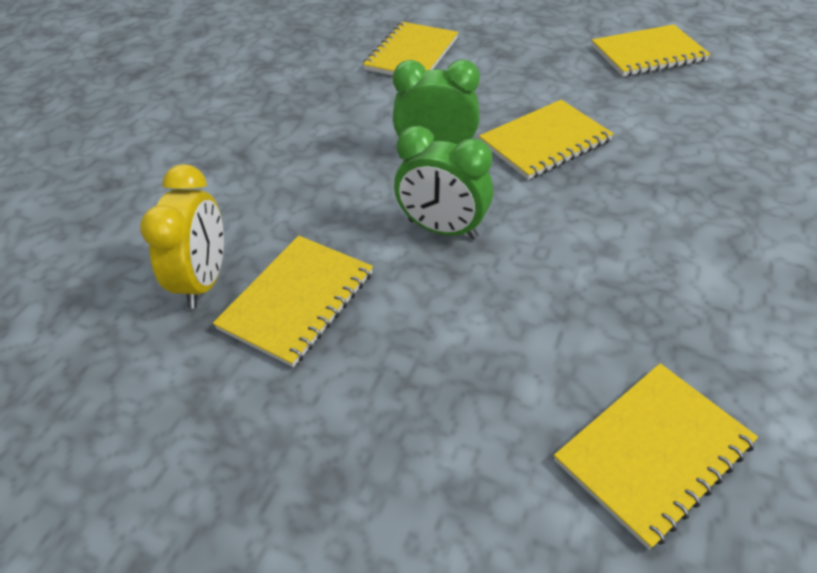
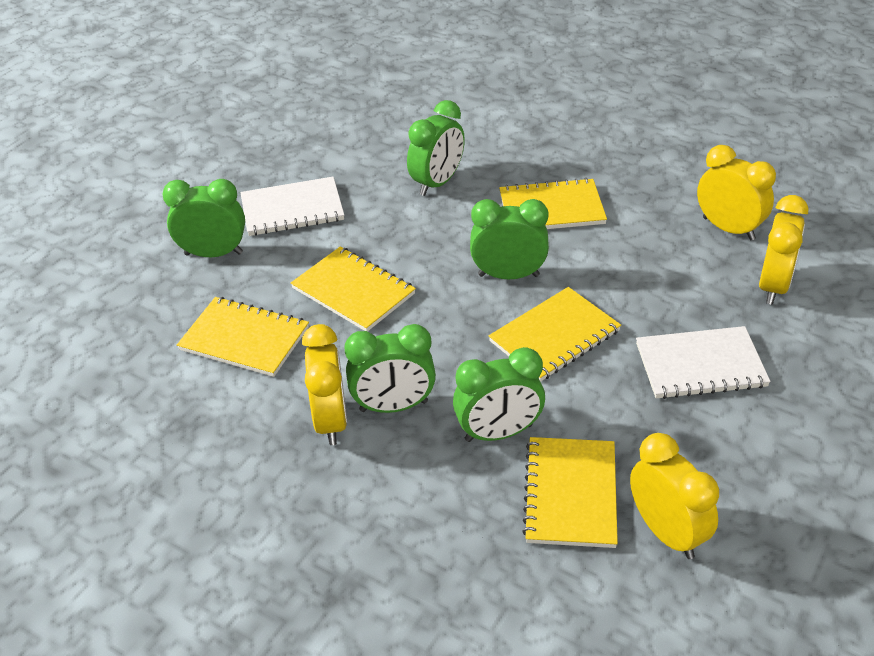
green clock: 2 -> 5
white notebook: 0 -> 2
yellow clock: 1 -> 4

